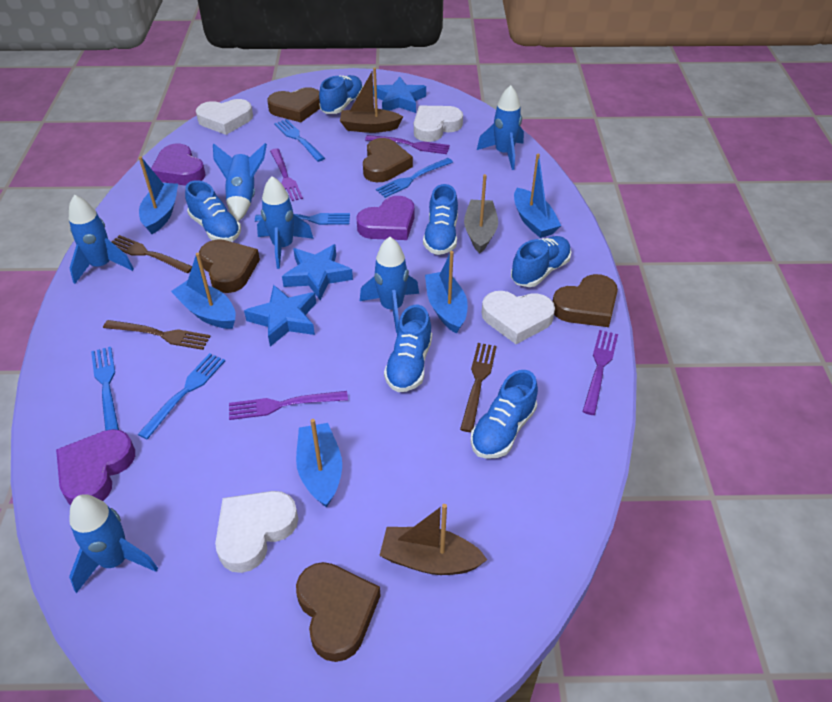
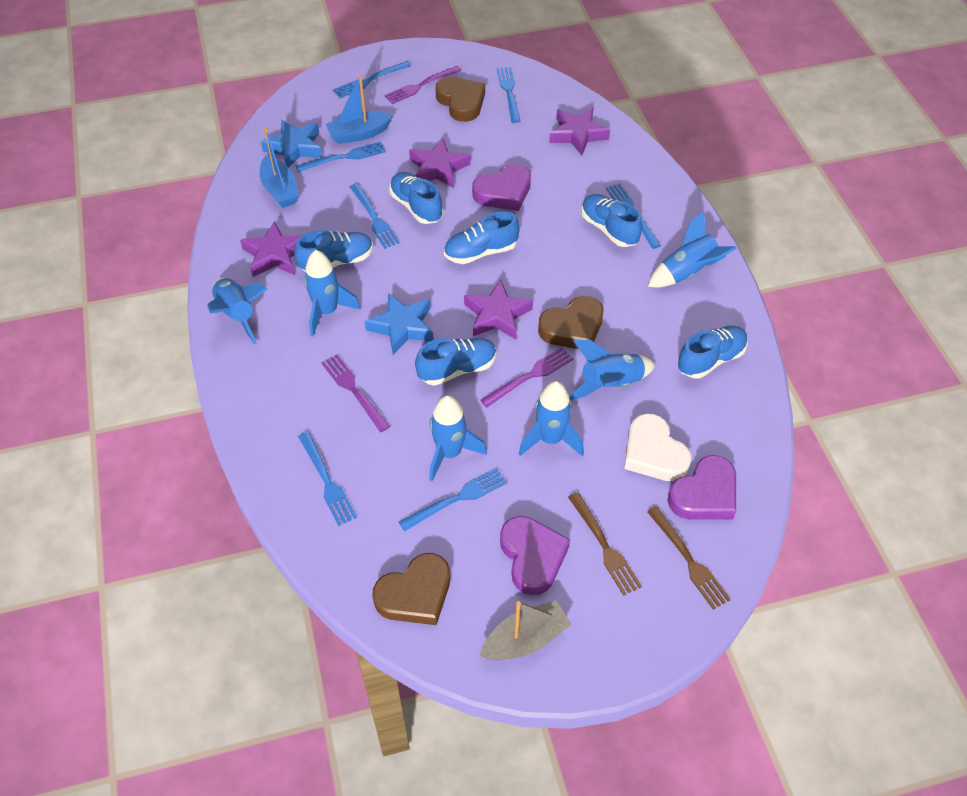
blue boat: 5 -> 2
blue fork: 5 -> 7
blue star: 3 -> 2
brown boat: 2 -> 0
brown fork: 3 -> 2
brown heart: 5 -> 3
purple fork: 4 -> 3
purple star: 0 -> 4
white heart: 4 -> 1

